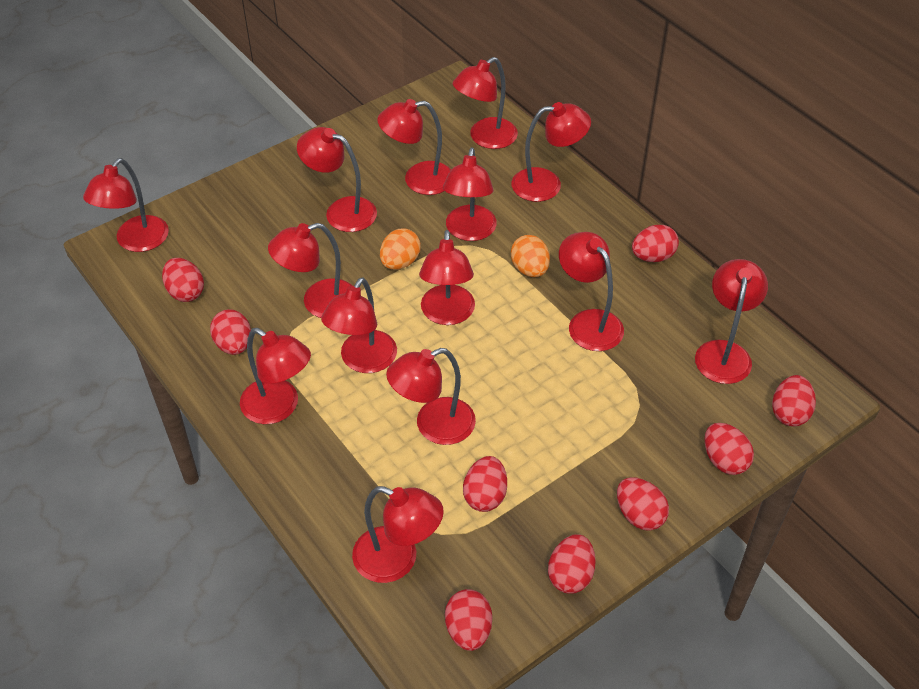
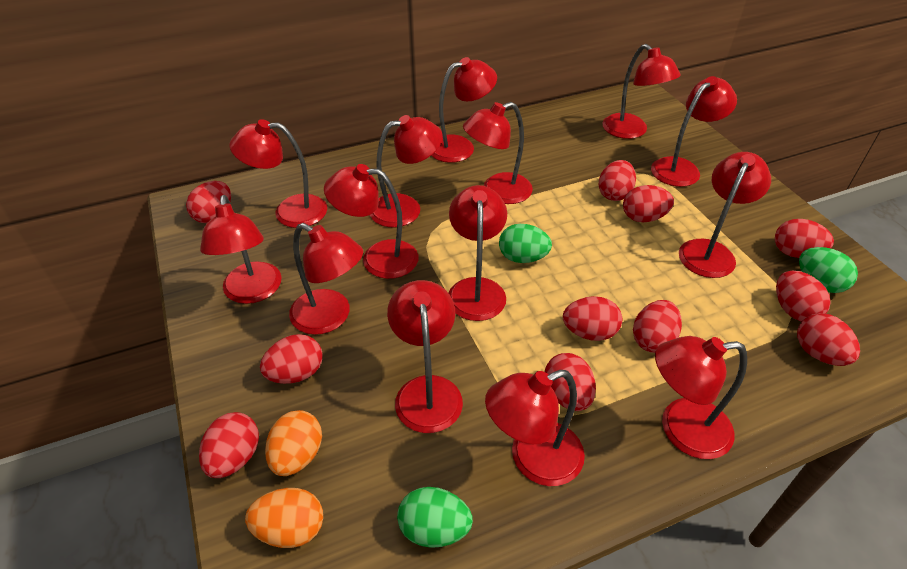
green egg: 0 -> 3
red egg: 9 -> 11

